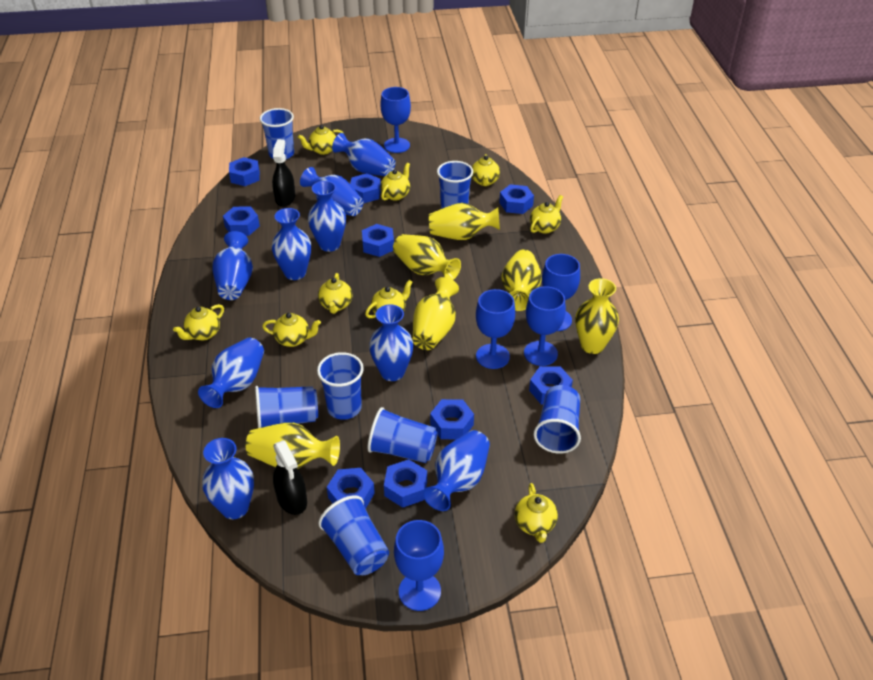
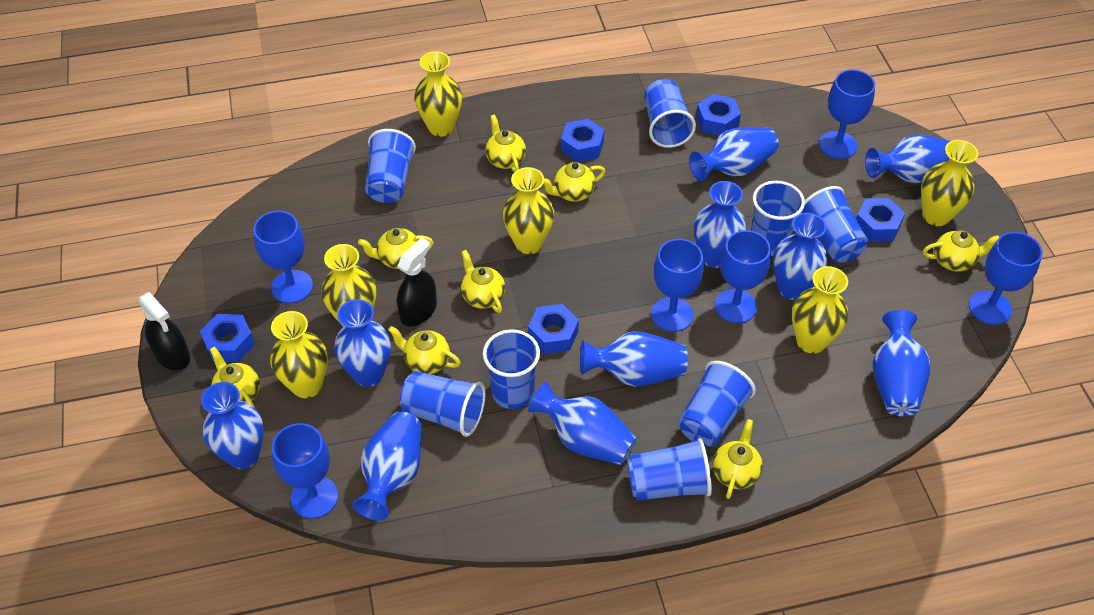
blue cup: 7 -> 8
blue goblet: 5 -> 6
blue nut: 9 -> 5
blue vase: 9 -> 10
yellow teapot: 9 -> 8

